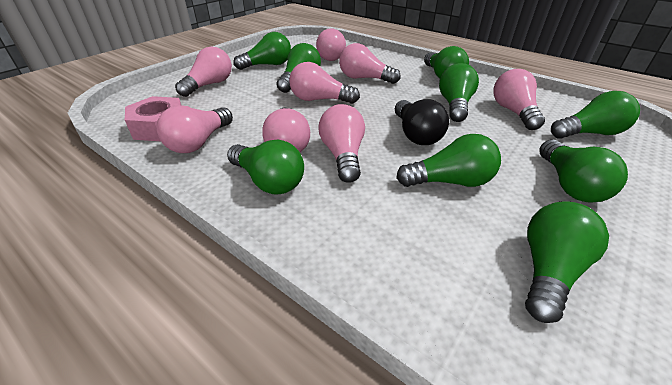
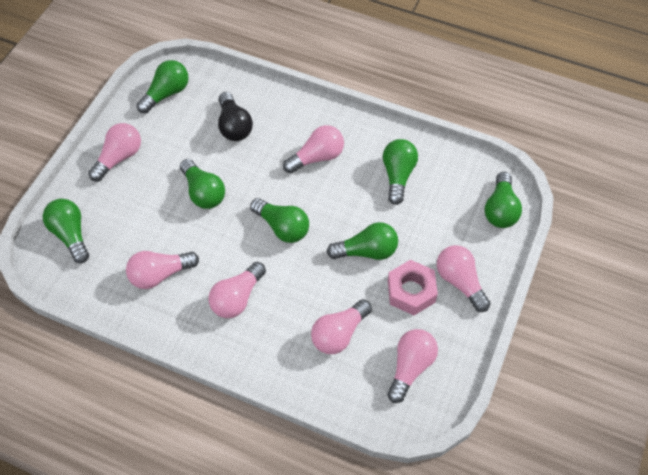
green light bulb: 9 -> 7
pink light bulb: 8 -> 7

